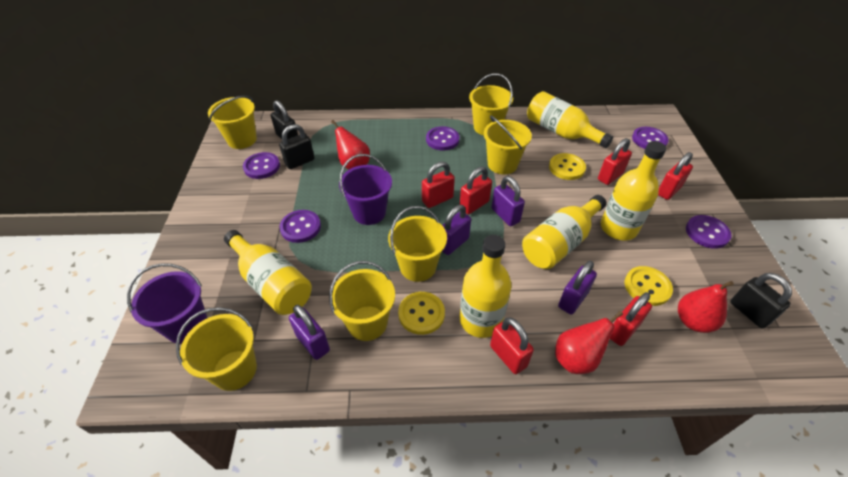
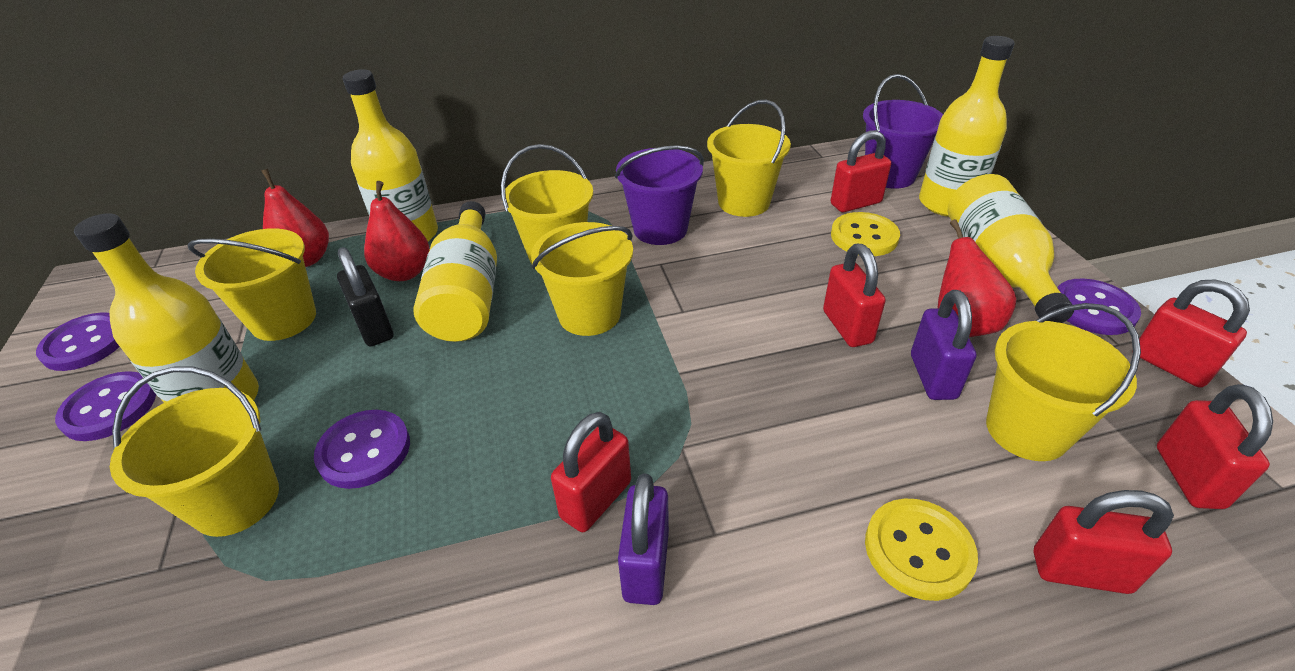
black padlock: 3 -> 1
purple button: 5 -> 4
purple padlock: 4 -> 2
yellow button: 3 -> 2

